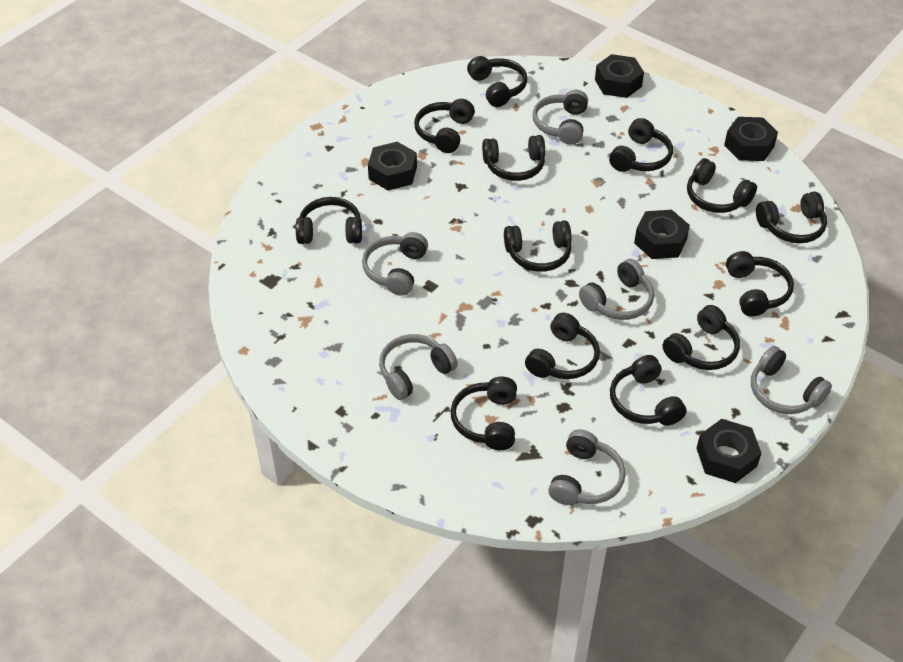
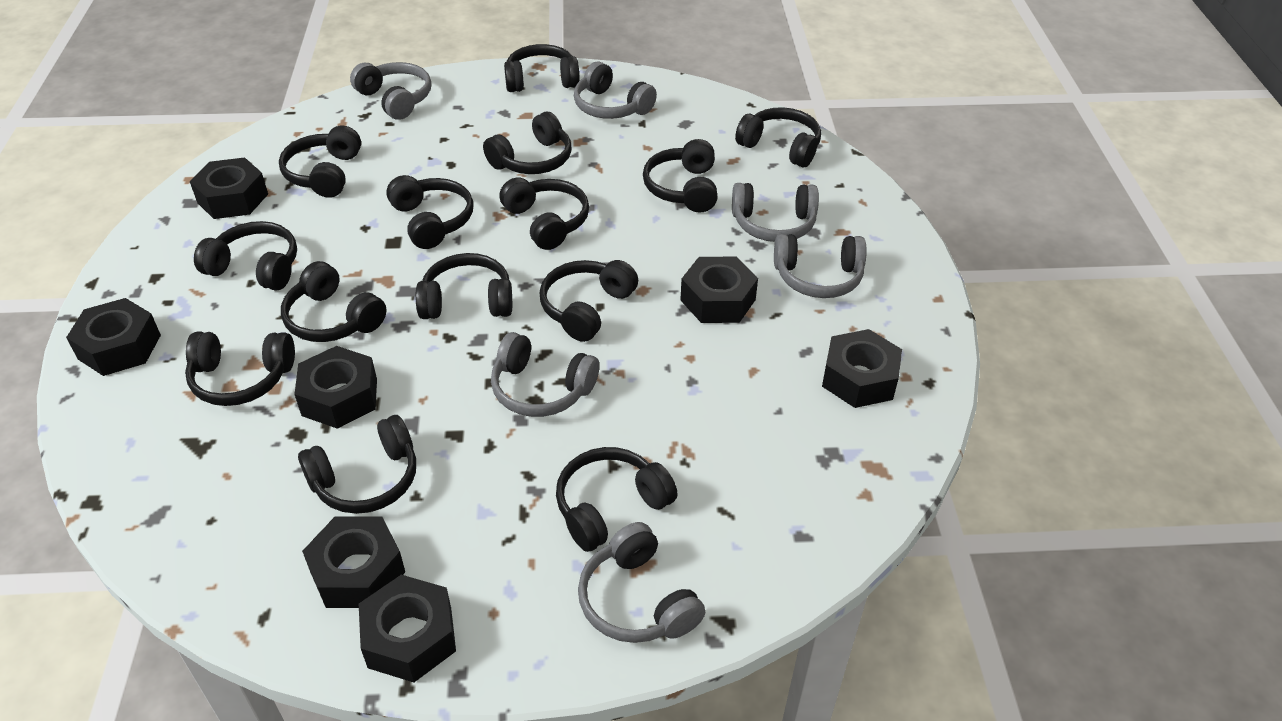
black headphones: 13 -> 14
black nut: 5 -> 7

